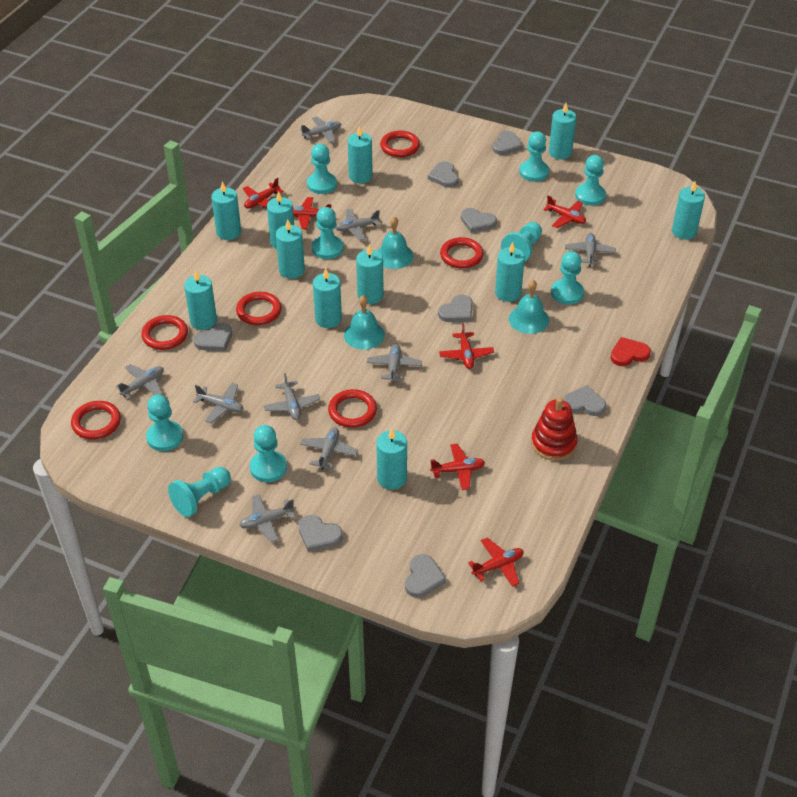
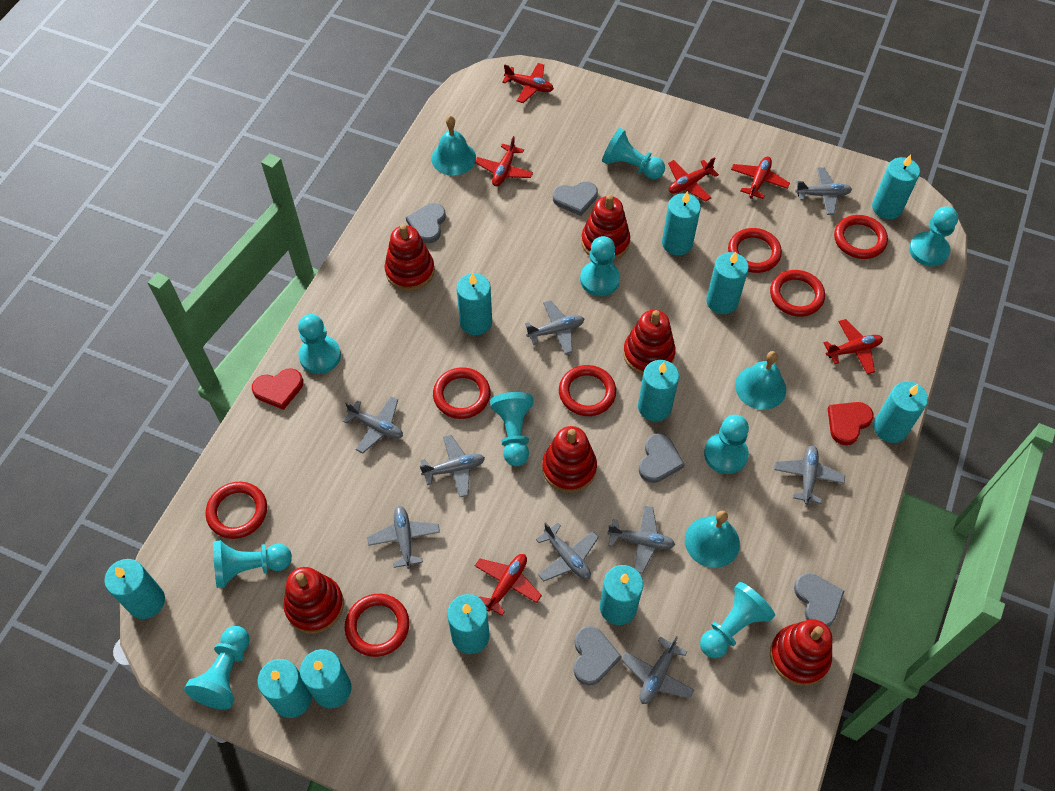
grey heart: 8 -> 5
red heart: 1 -> 2
red ring: 6 -> 7
red stacking toy: 1 -> 6

